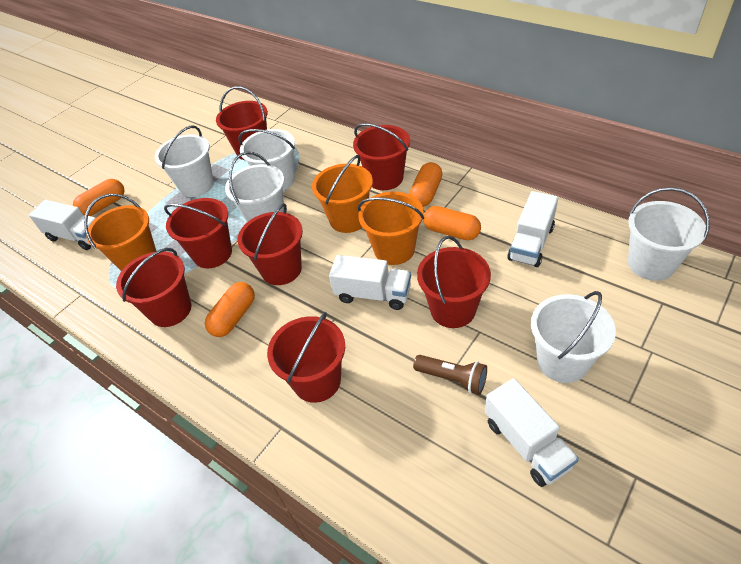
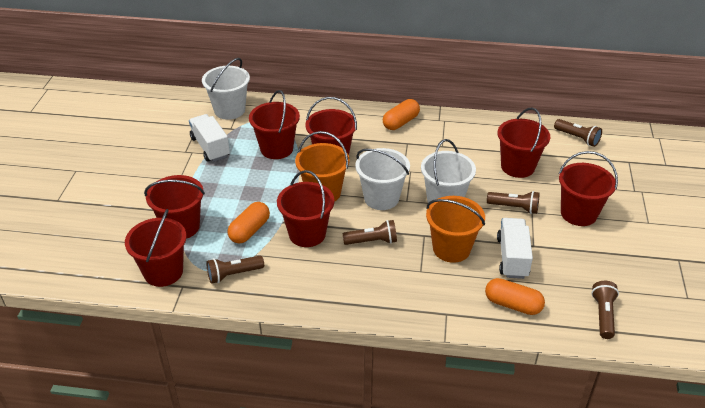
brown flashlight: 1 -> 5
orange bucket: 3 -> 2
orange capsule: 4 -> 3
white bucket: 5 -> 3
white truck: 4 -> 2

